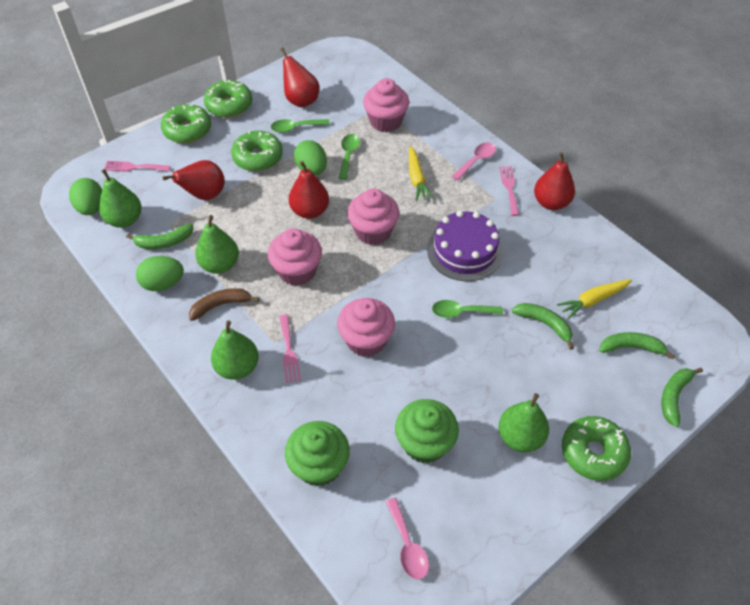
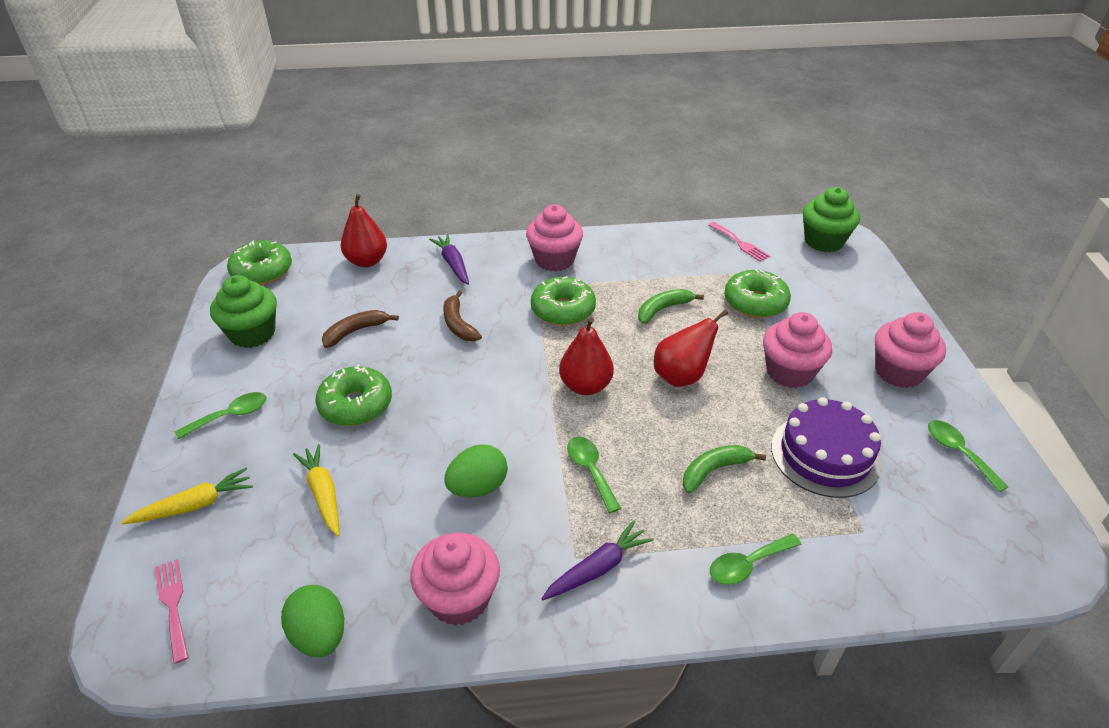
brown banana: 1 -> 2
green banana: 4 -> 2
green egg: 3 -> 2
green pear: 4 -> 0
green spoon: 3 -> 4
pink fork: 3 -> 2
pink spoon: 2 -> 0
purple carrot: 0 -> 2
red pear: 4 -> 3

